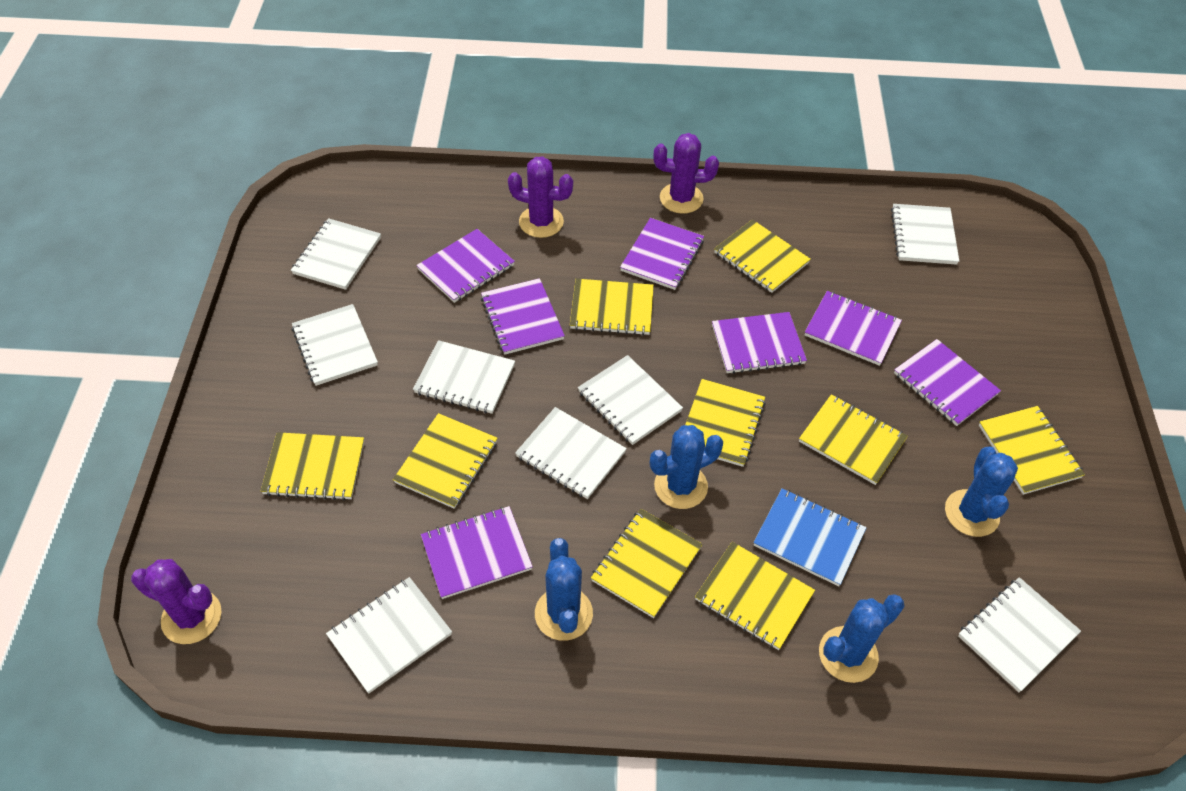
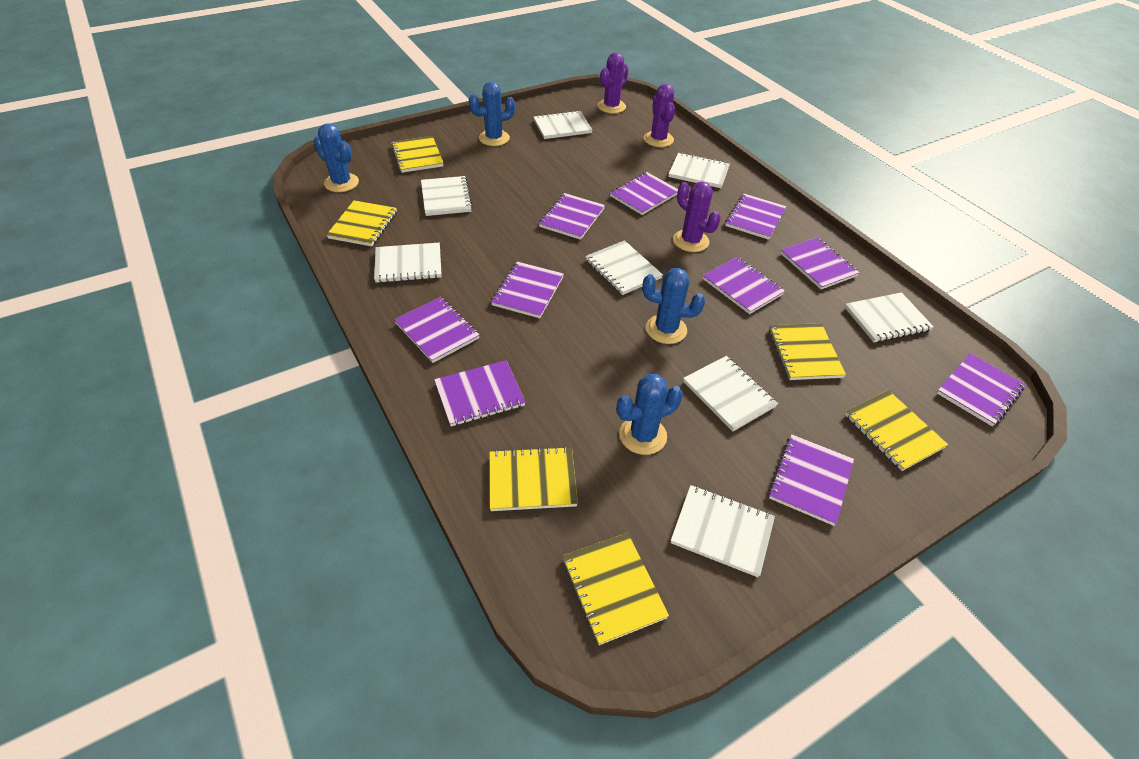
blue notebook: 1 -> 0
purple notebook: 7 -> 10
yellow notebook: 9 -> 6

